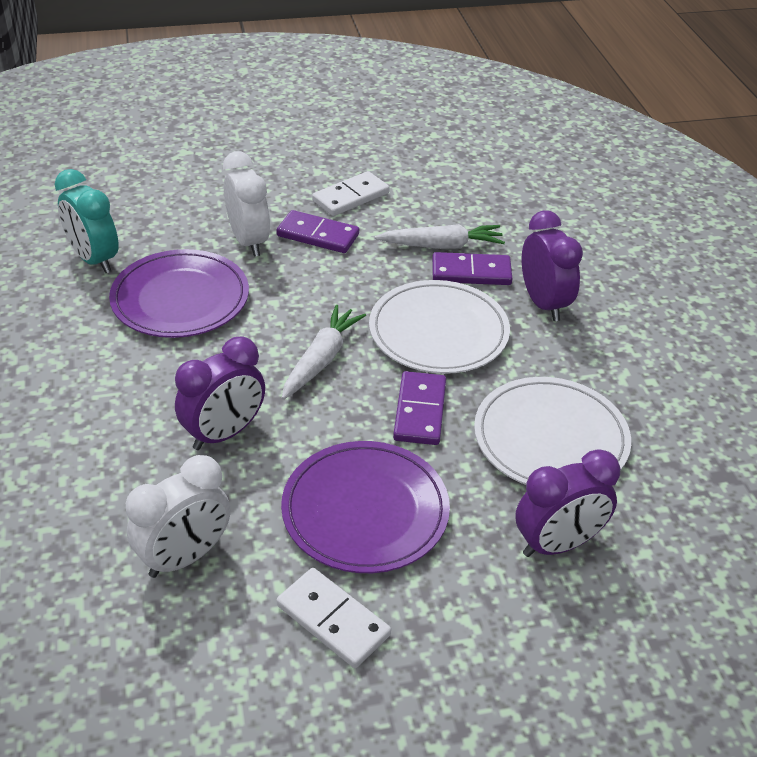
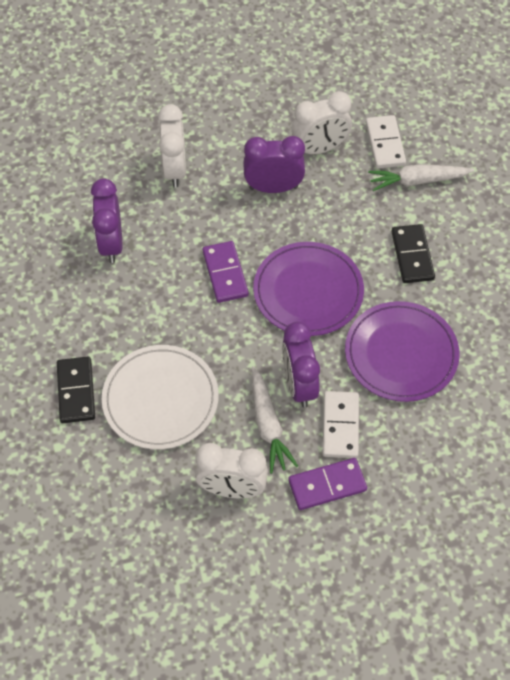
black domino: 0 -> 2
purple domino: 3 -> 2
turquoise clock: 1 -> 0
white clock: 2 -> 3
white plate: 2 -> 1

